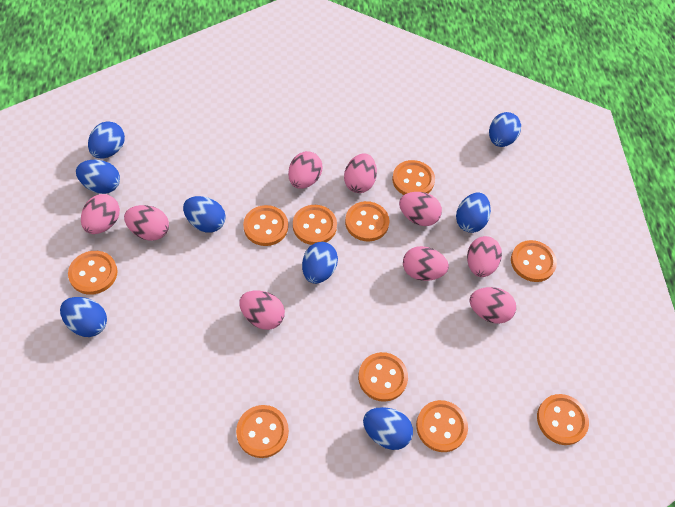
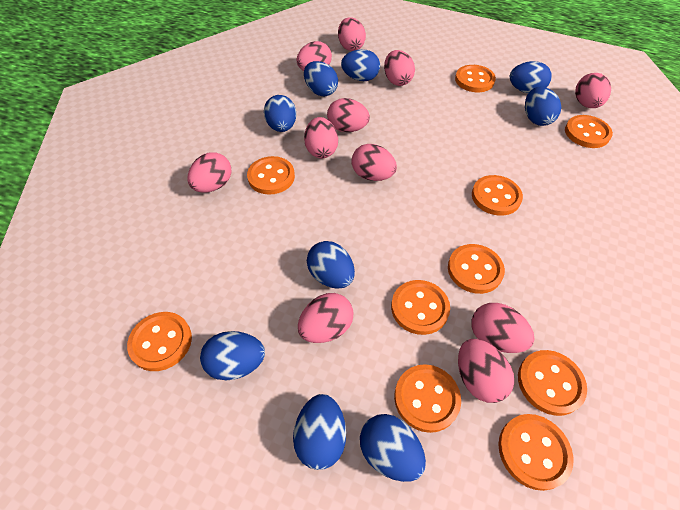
blue egg: 8 -> 9
pink egg: 9 -> 11

